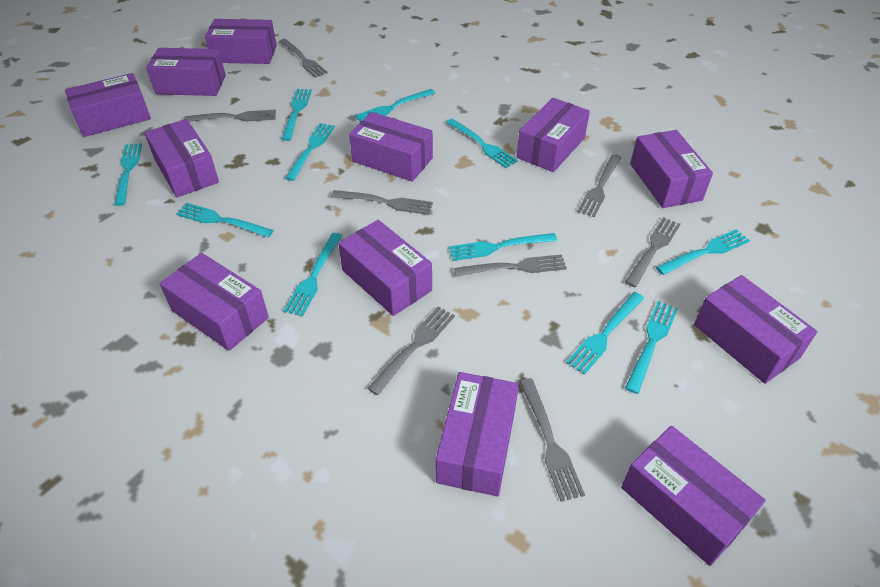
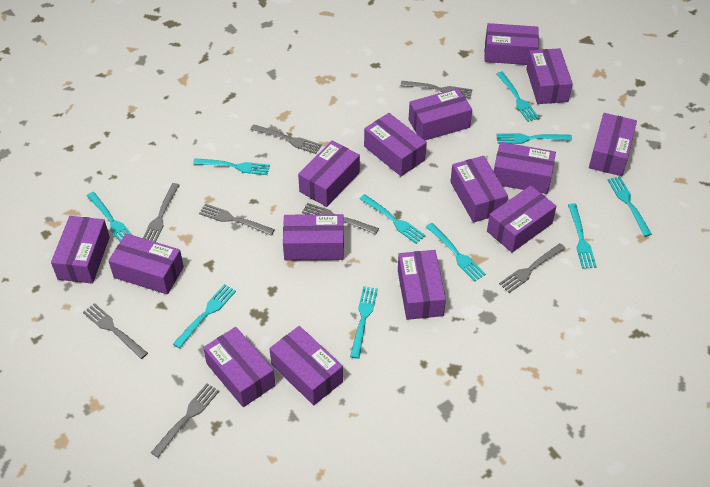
purple box: 12 -> 15
turquoise fork: 11 -> 10

